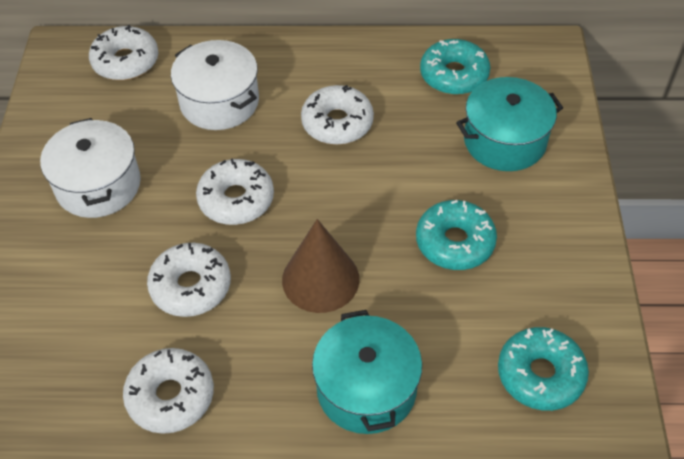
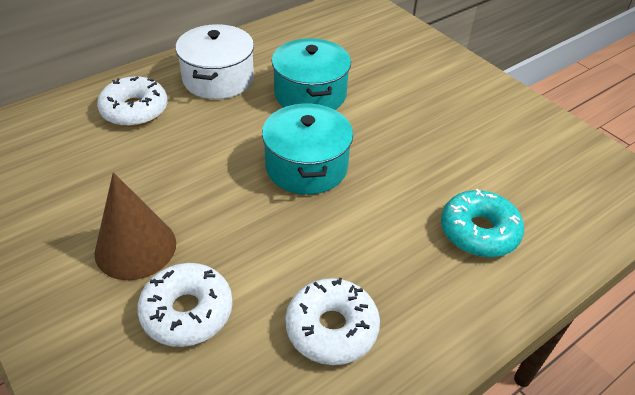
turquoise donut: 3 -> 1
white donut: 5 -> 3
white pot: 2 -> 1

